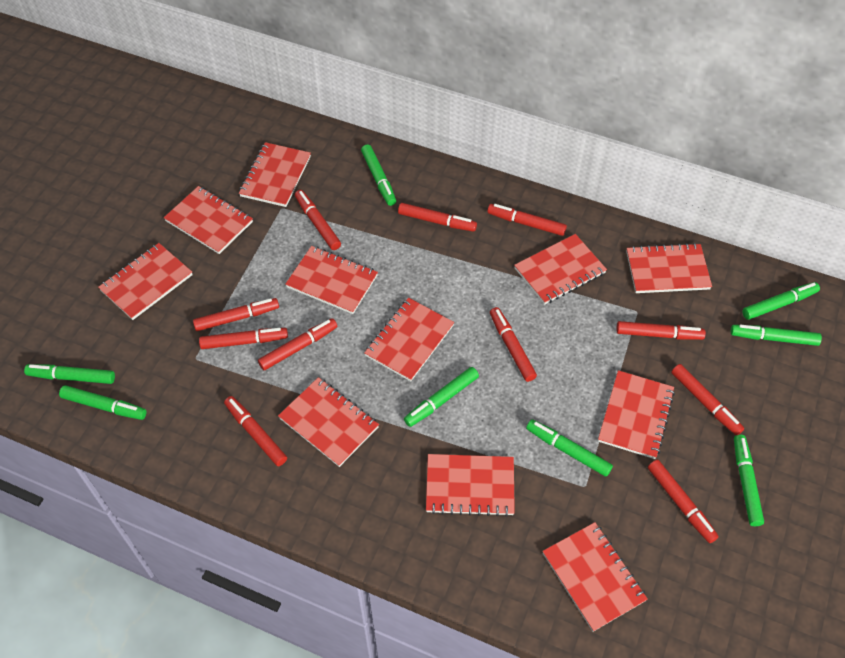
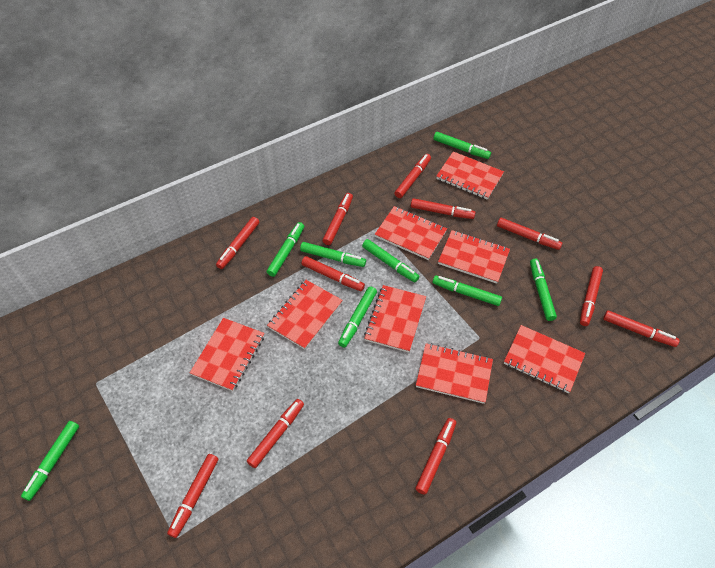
red notebook: 11 -> 8

